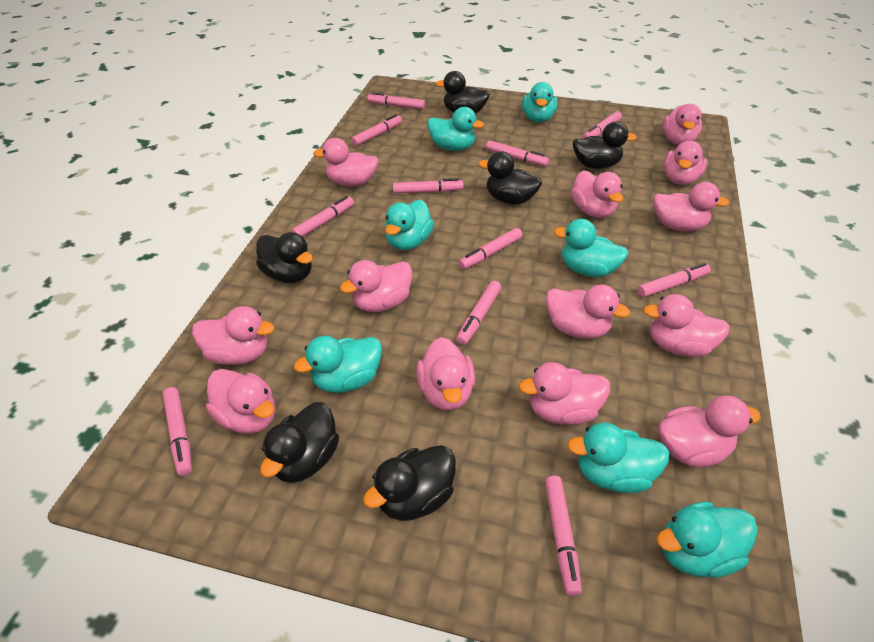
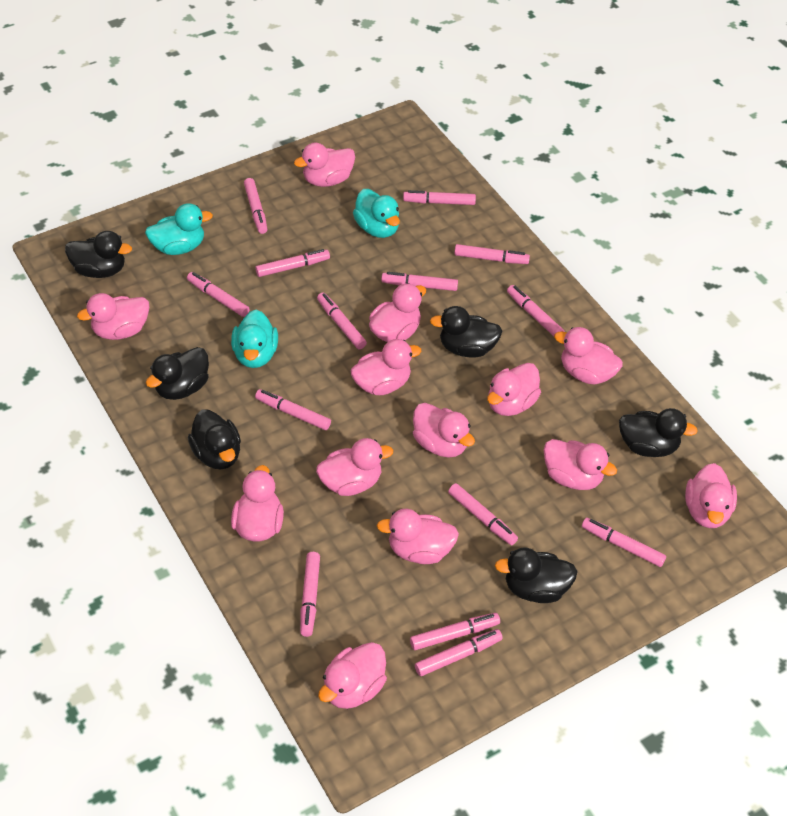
pink marker: 11 -> 14
turquoise duck: 7 -> 3

